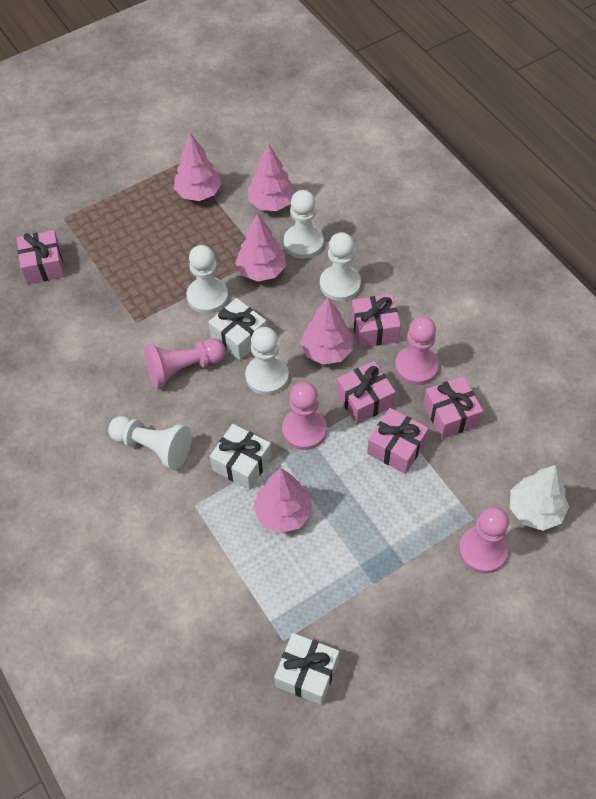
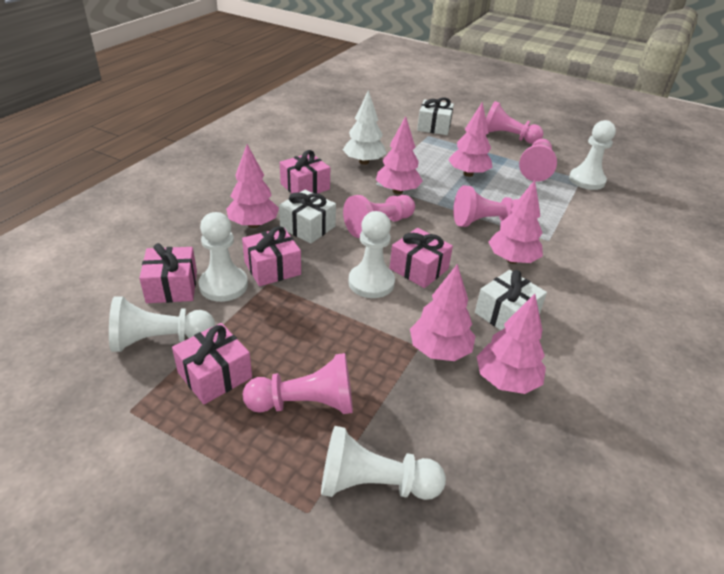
pink pawn: 4 -> 5
pink tree: 5 -> 6

